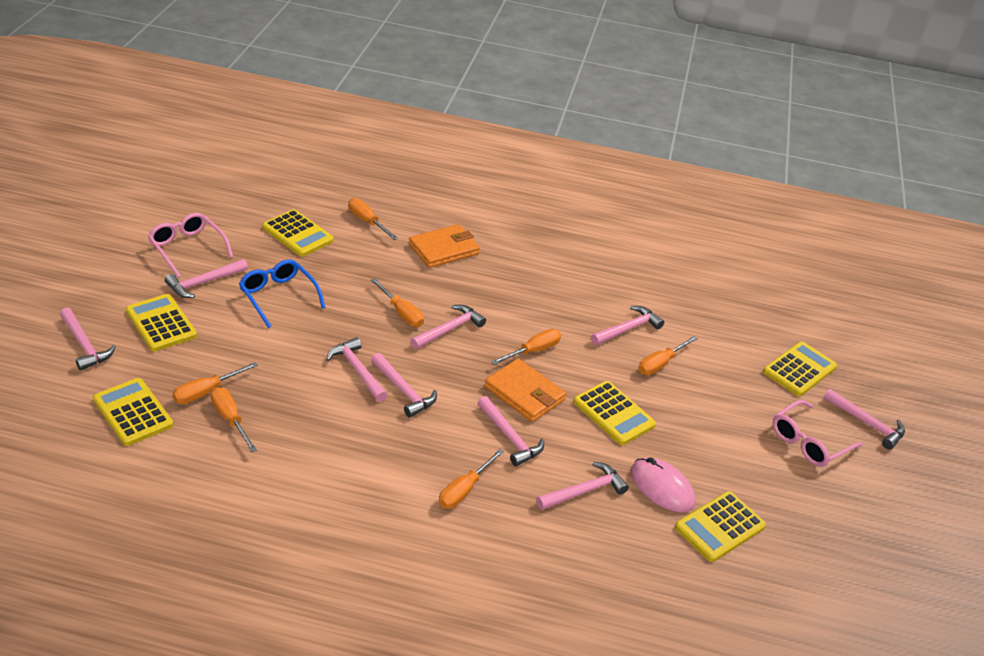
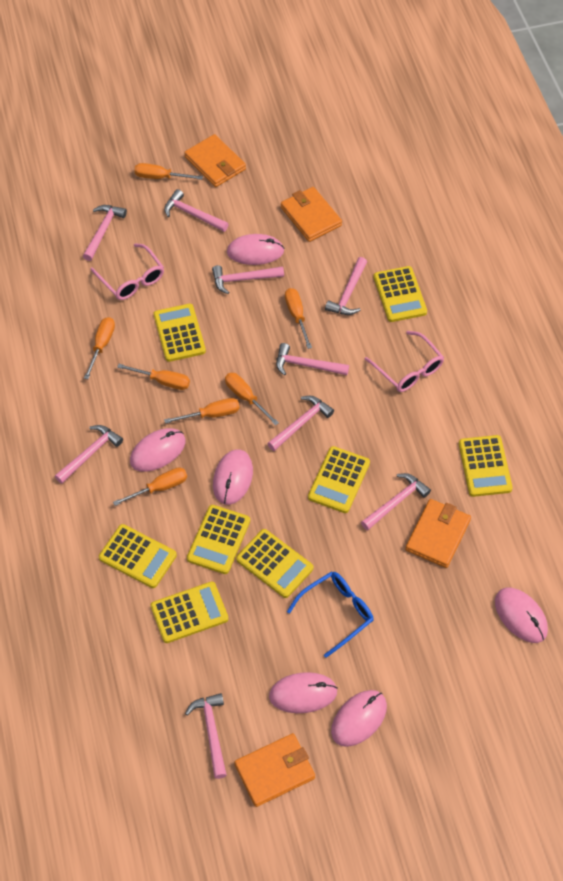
orange wallet: 2 -> 4
pink mouse: 1 -> 6
yellow calculator: 6 -> 8

